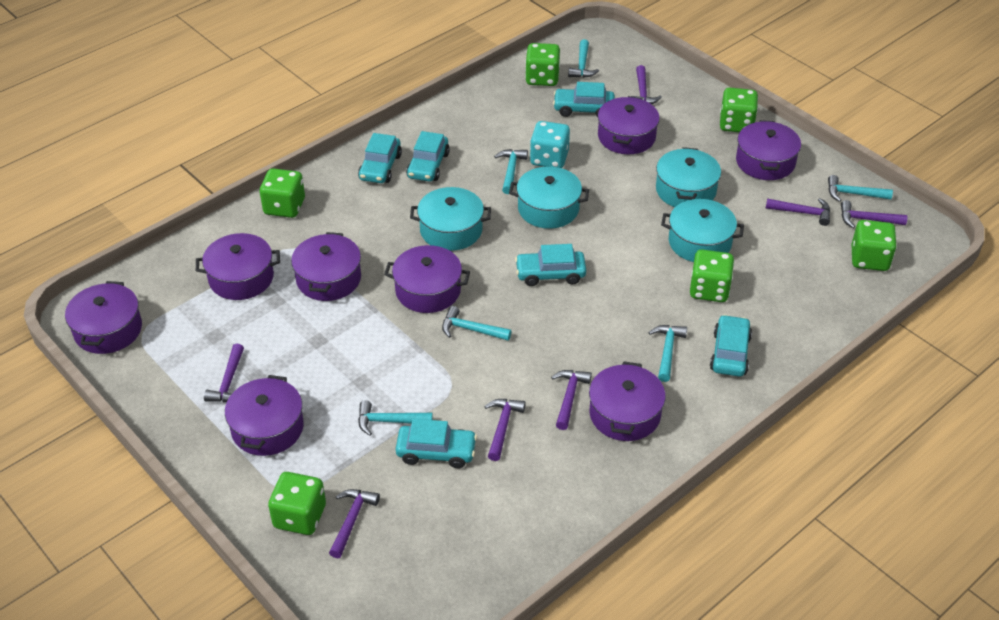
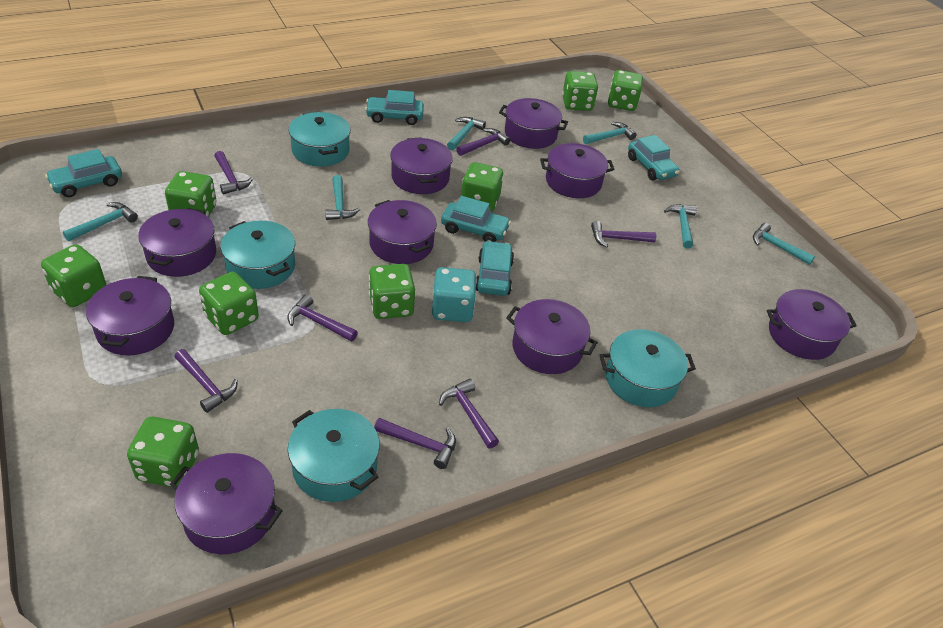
green dice: 6 -> 8
purple pot: 8 -> 9
turquoise car: 6 -> 5

